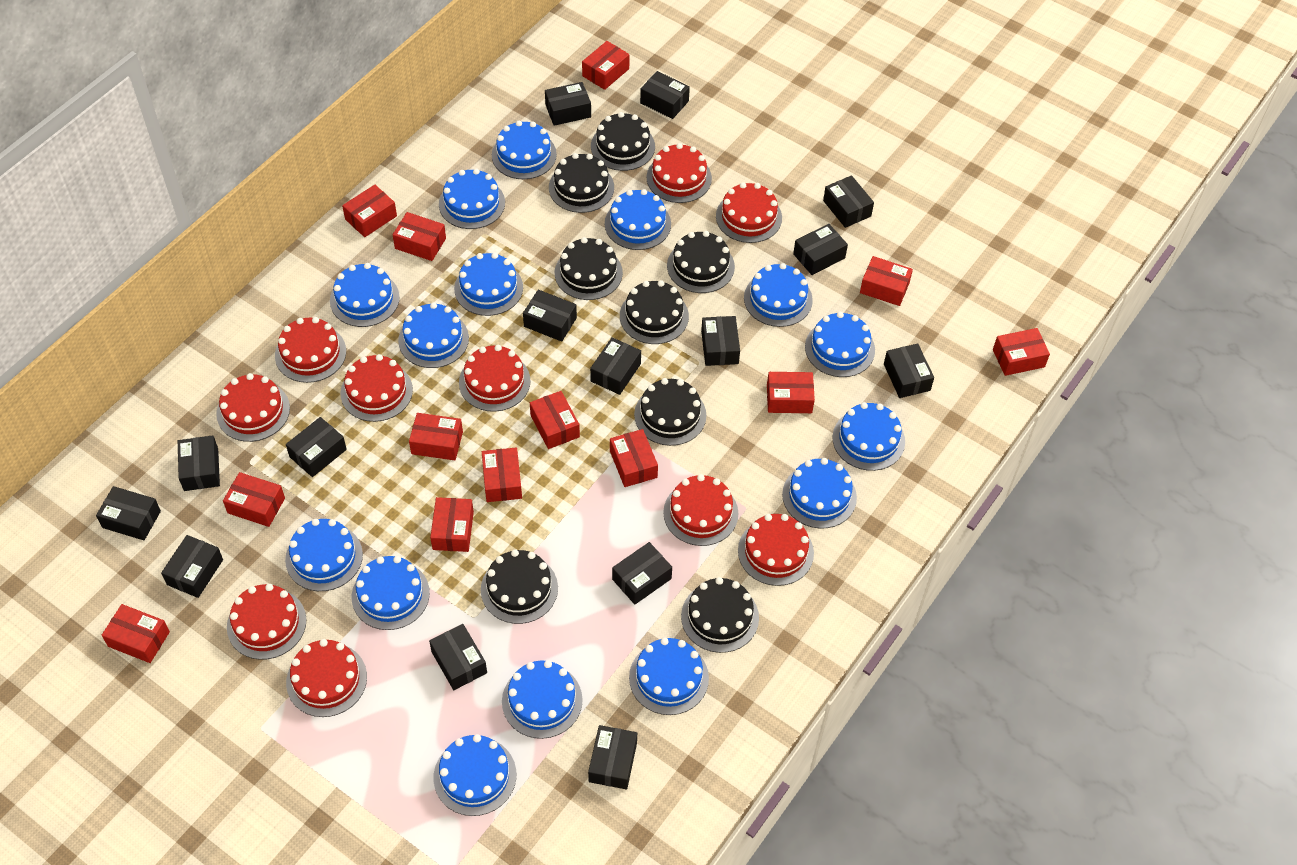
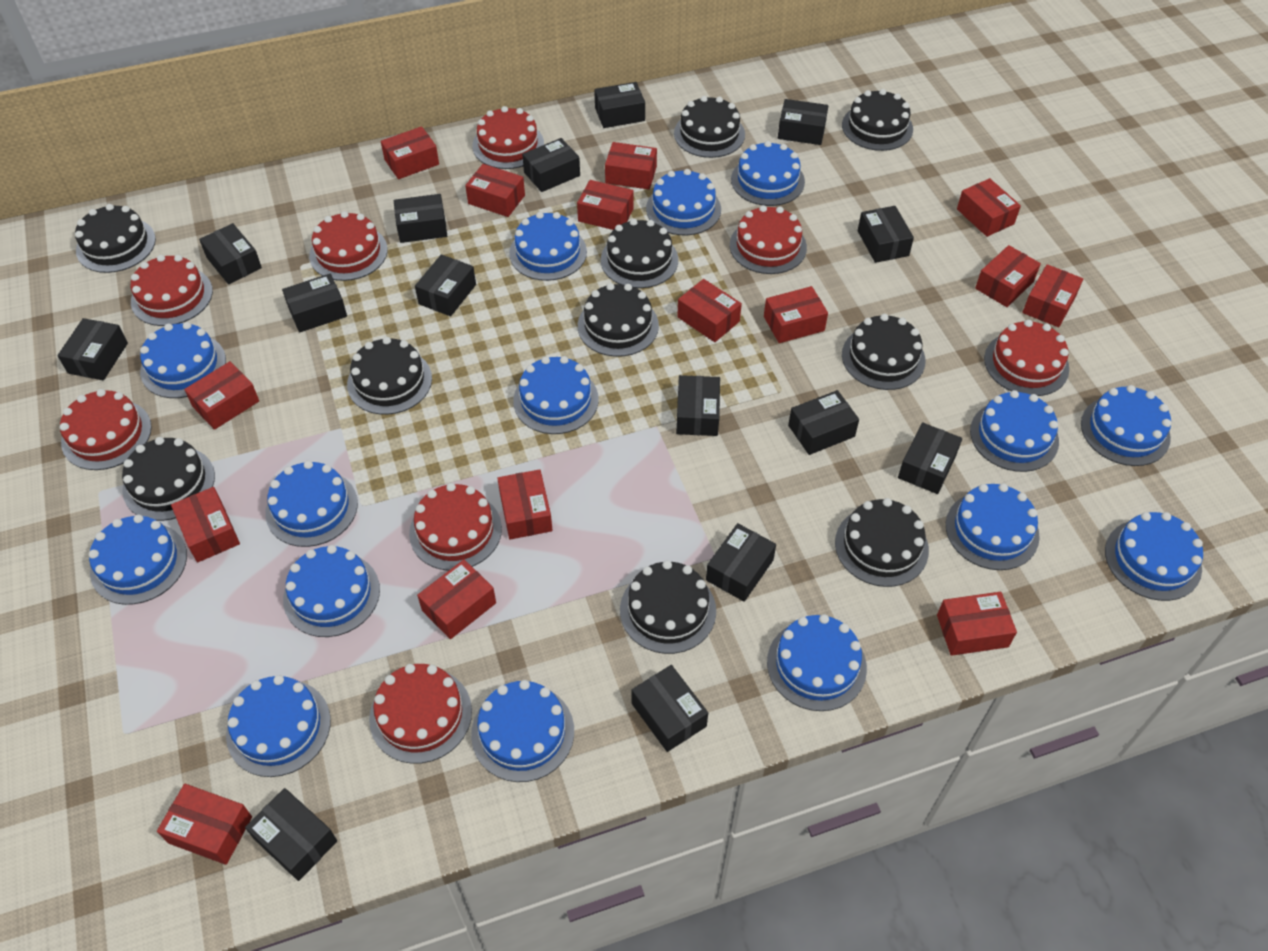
black cake: 8 -> 10
red box: 13 -> 15
red cake: 10 -> 8

